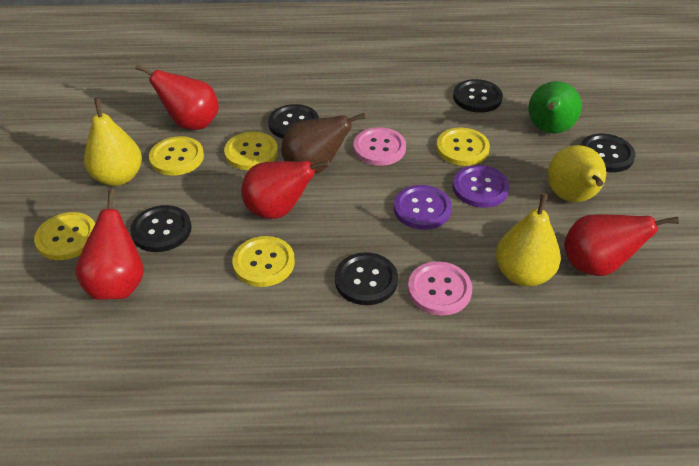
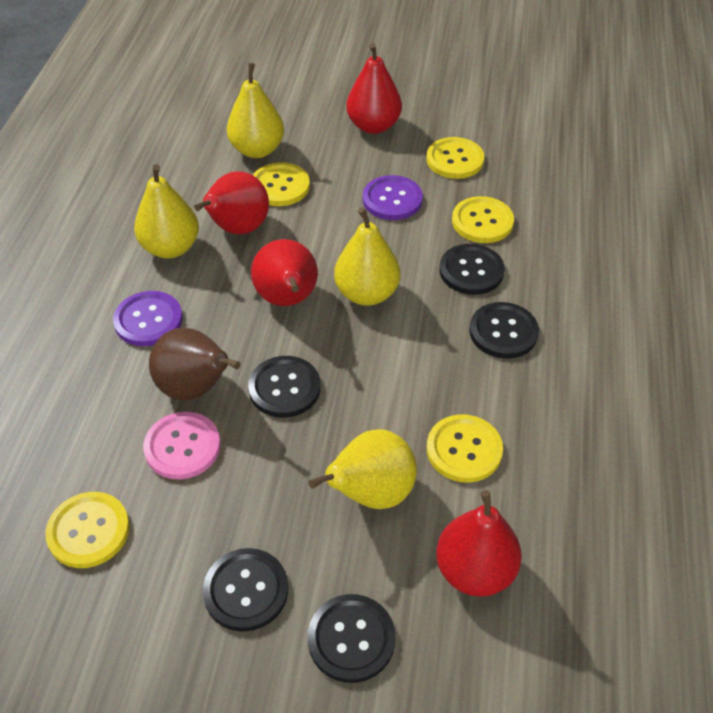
green pear: 1 -> 0
pink button: 2 -> 1
yellow pear: 3 -> 4

